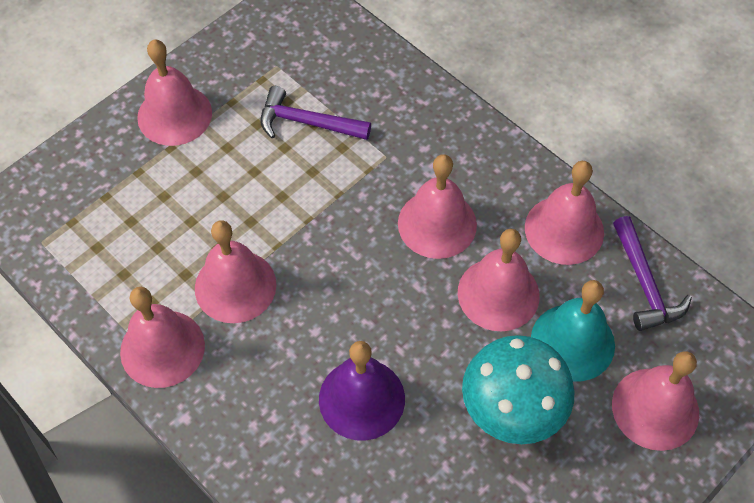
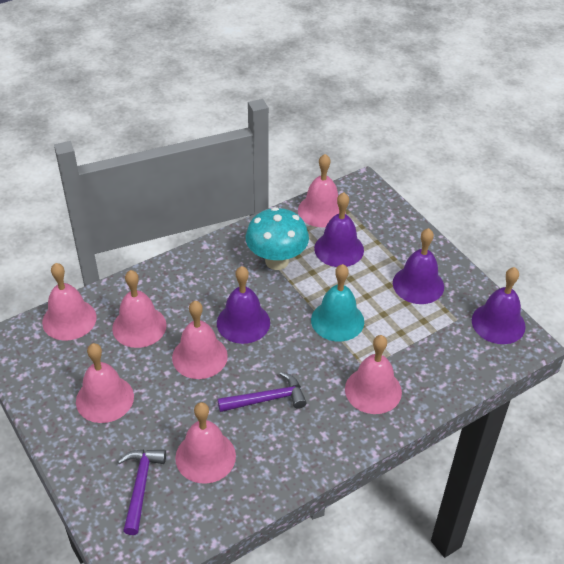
purple bell: 1 -> 4

